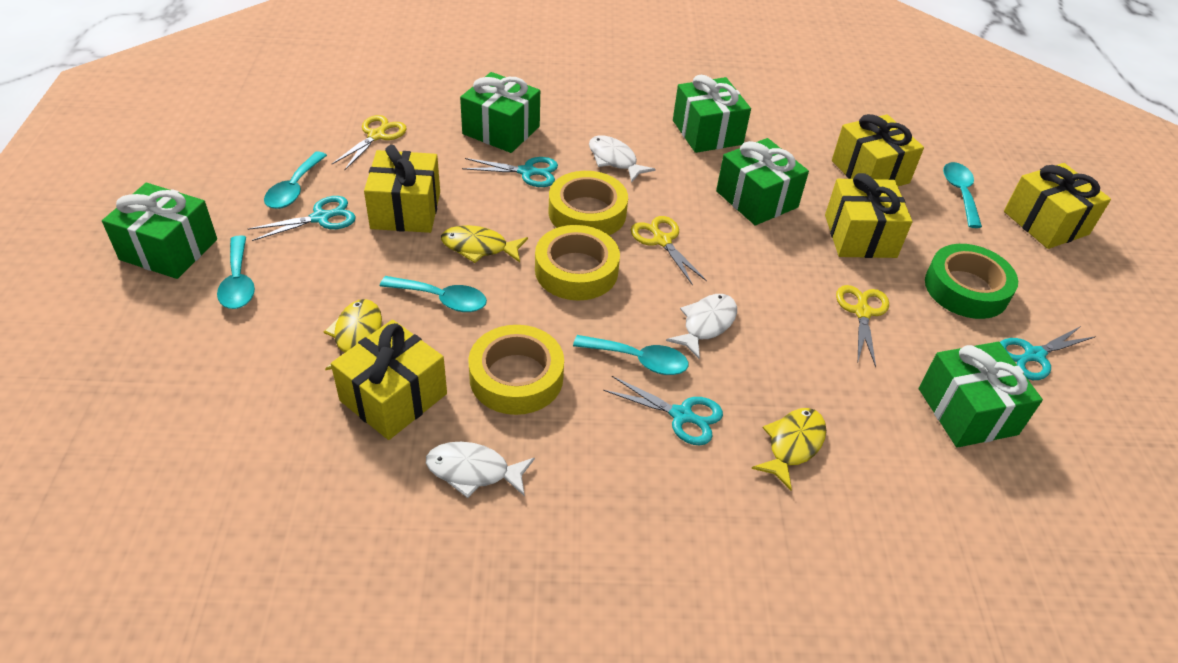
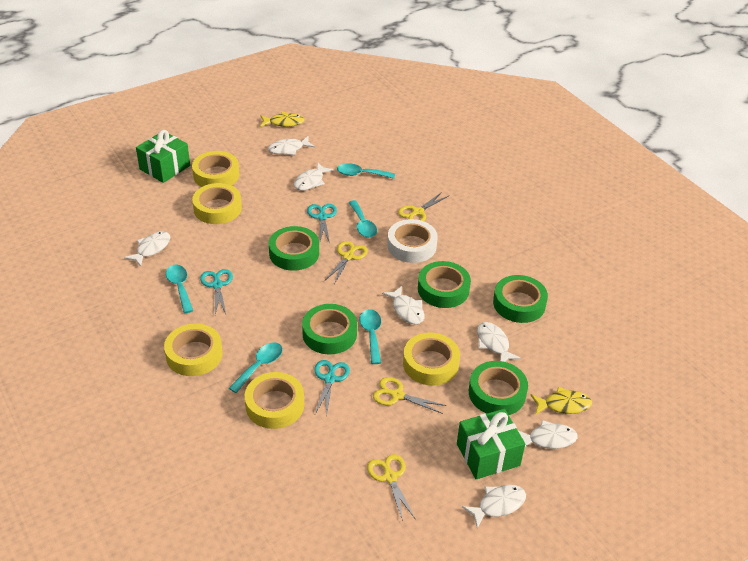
green gift: 5 -> 2
green tape: 1 -> 5
turquoise scissors: 4 -> 3
white fish: 3 -> 7
white tape: 0 -> 1
yellow fish: 3 -> 2
yellow gift: 5 -> 0
yellow scissors: 3 -> 4
yellow tape: 3 -> 5

